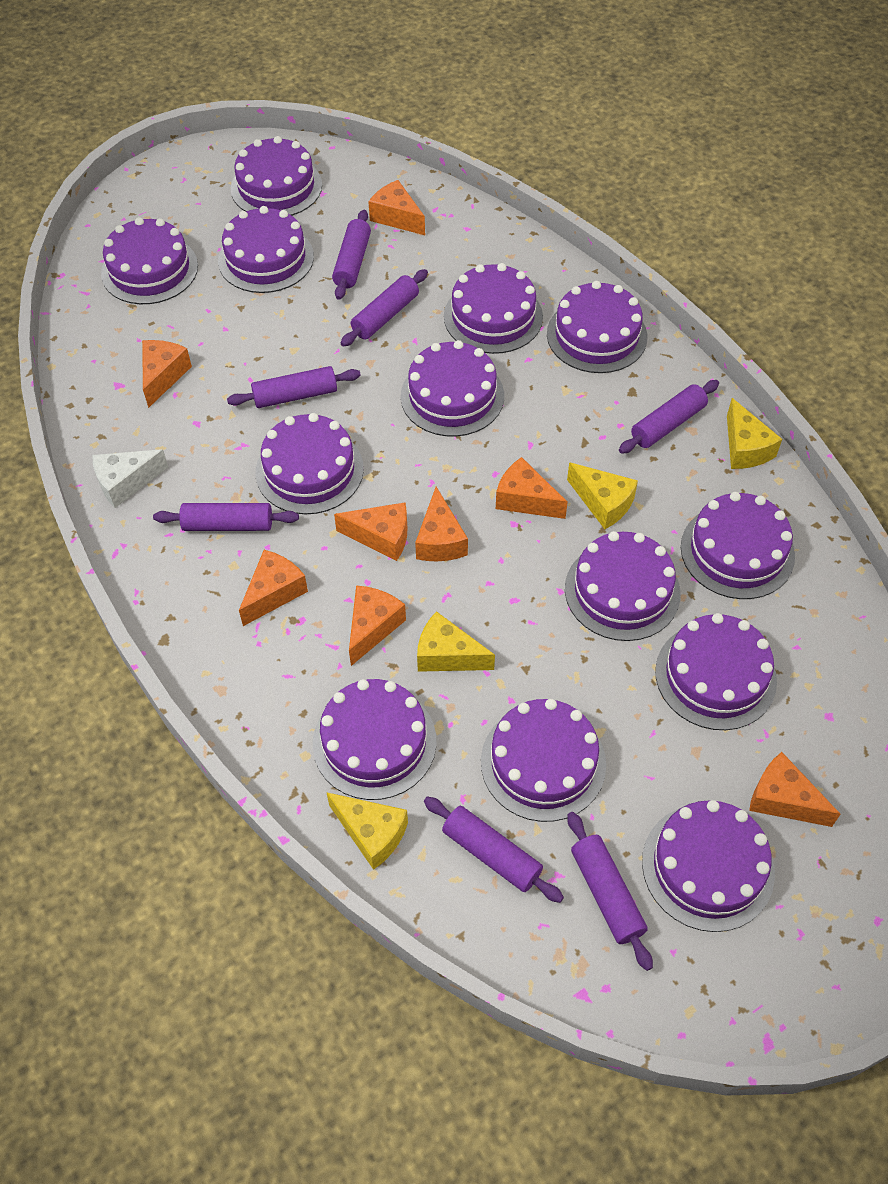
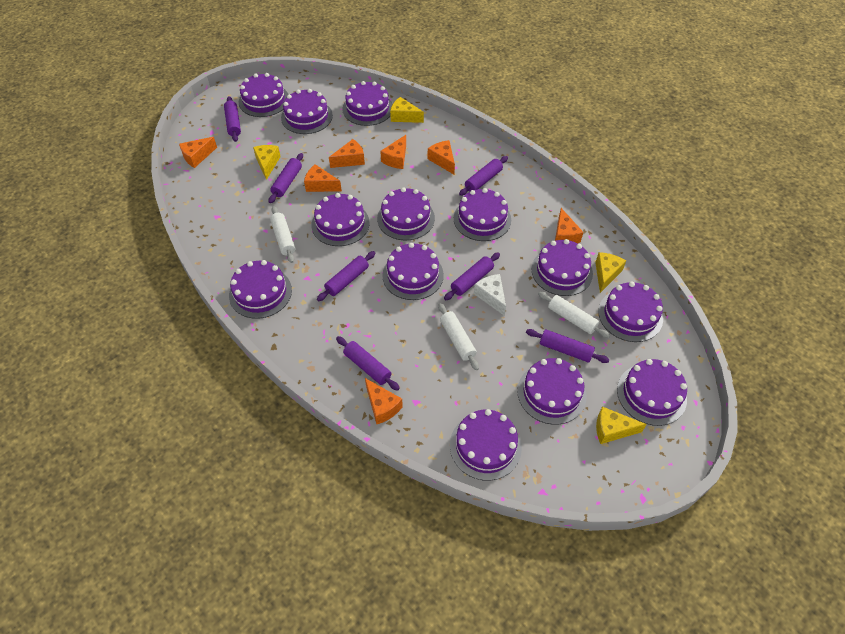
orange cheese: 8 -> 7
white rolling pin: 0 -> 3

